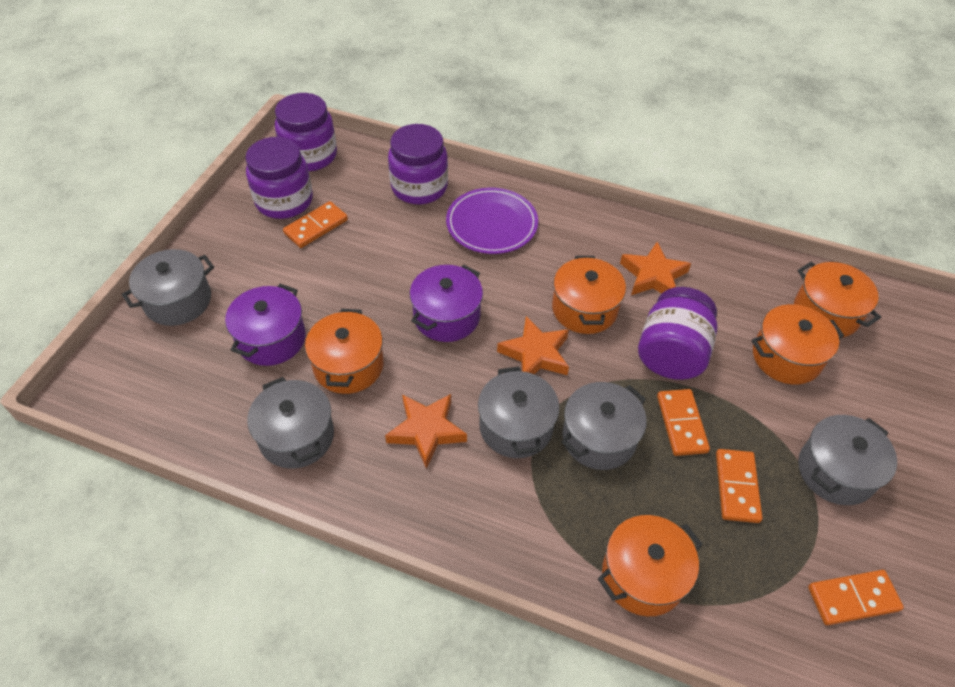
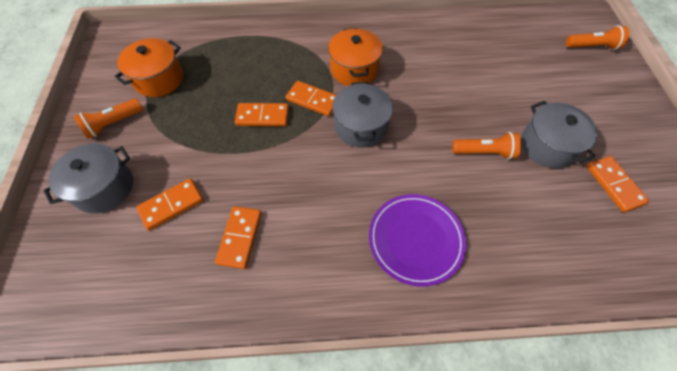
grey pot: 5 -> 3
orange domino: 4 -> 5
orange flashlight: 0 -> 3
orange pot: 5 -> 2
orange star: 3 -> 0
purple jar: 4 -> 0
purple pot: 2 -> 0

